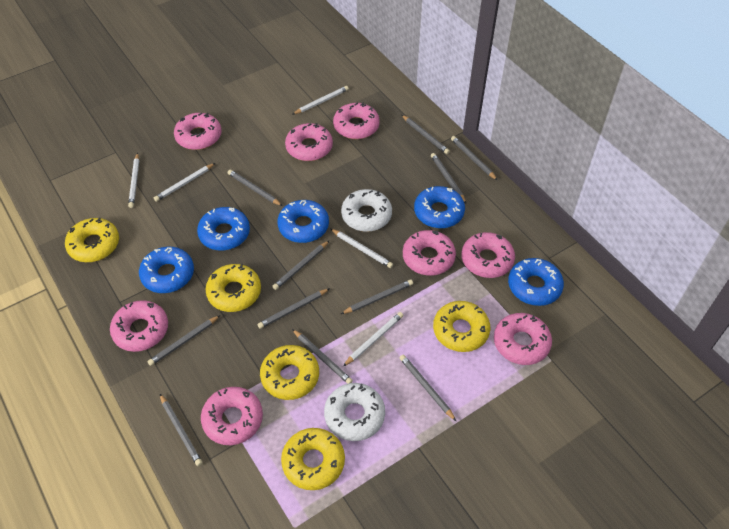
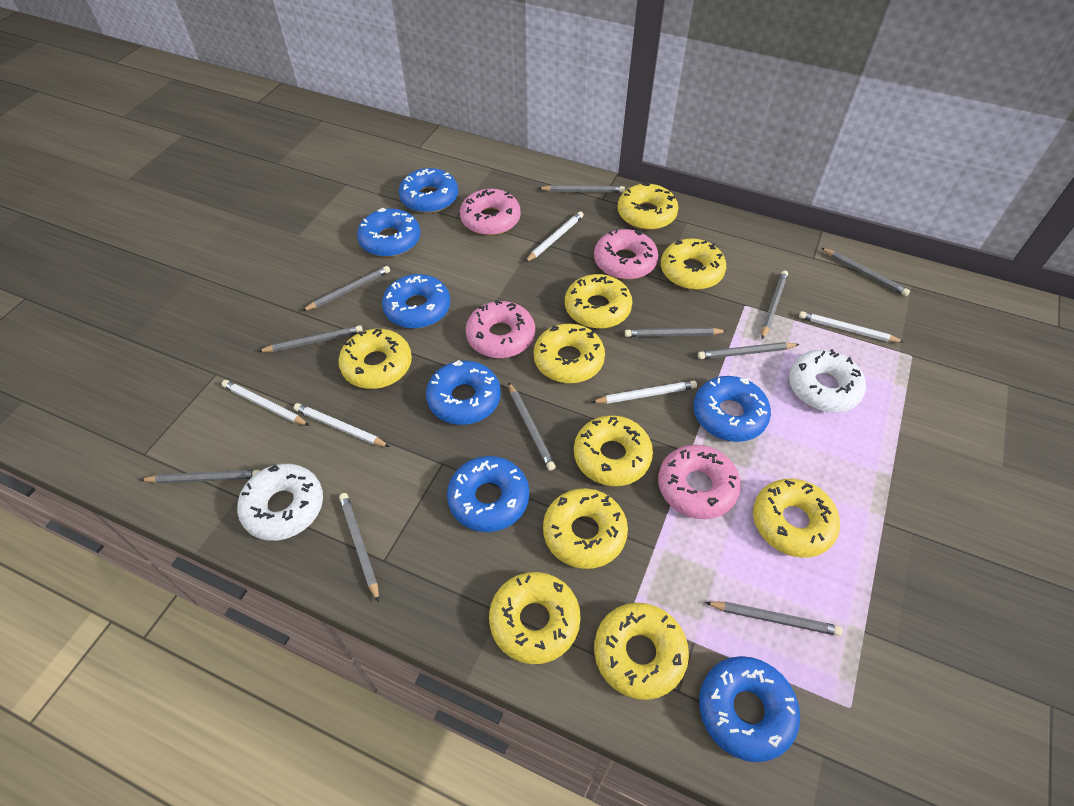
blue donut: 5 -> 7
pink donut: 8 -> 4
yellow donut: 5 -> 10

